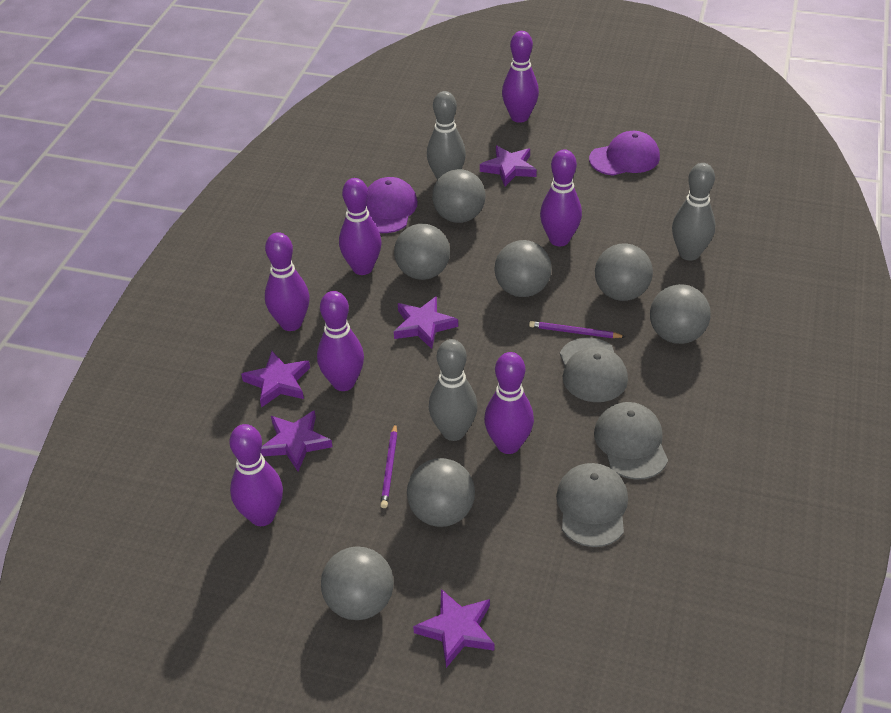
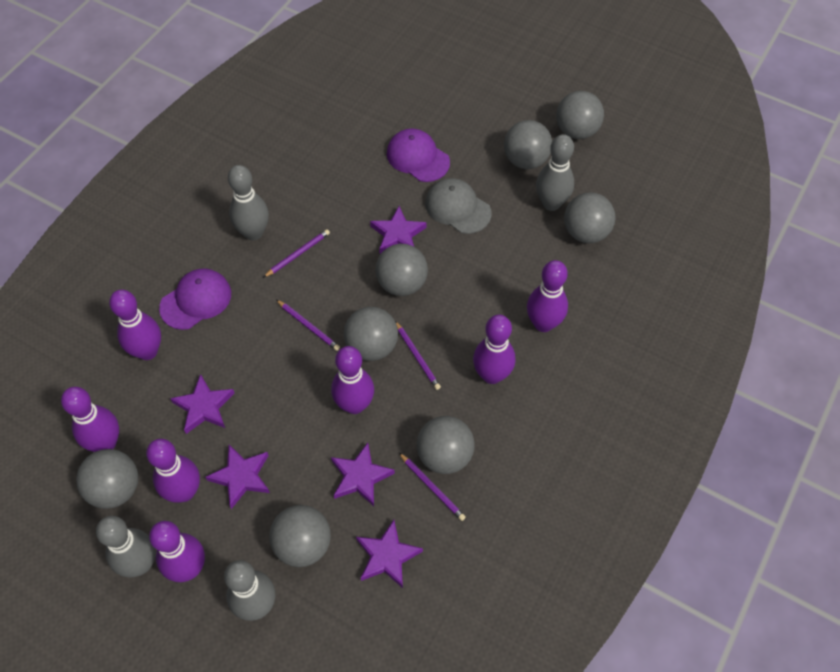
grey ball: 7 -> 8
grey bowling pin: 3 -> 4
grey cap: 3 -> 1
purple pencil: 2 -> 4

